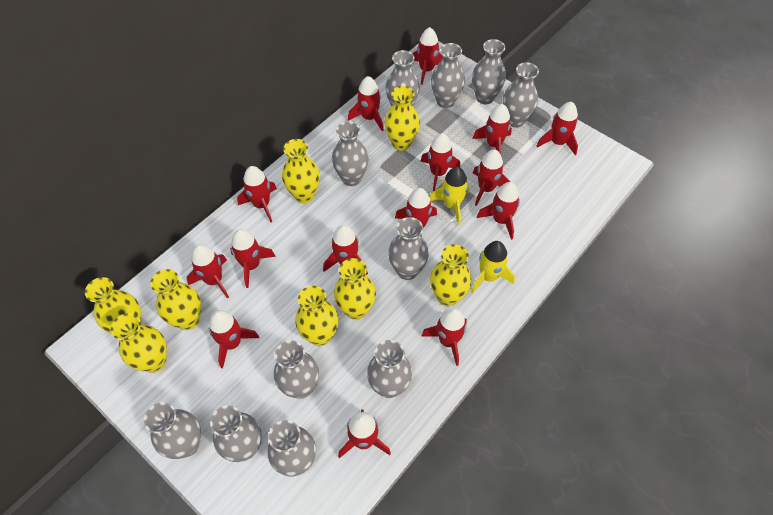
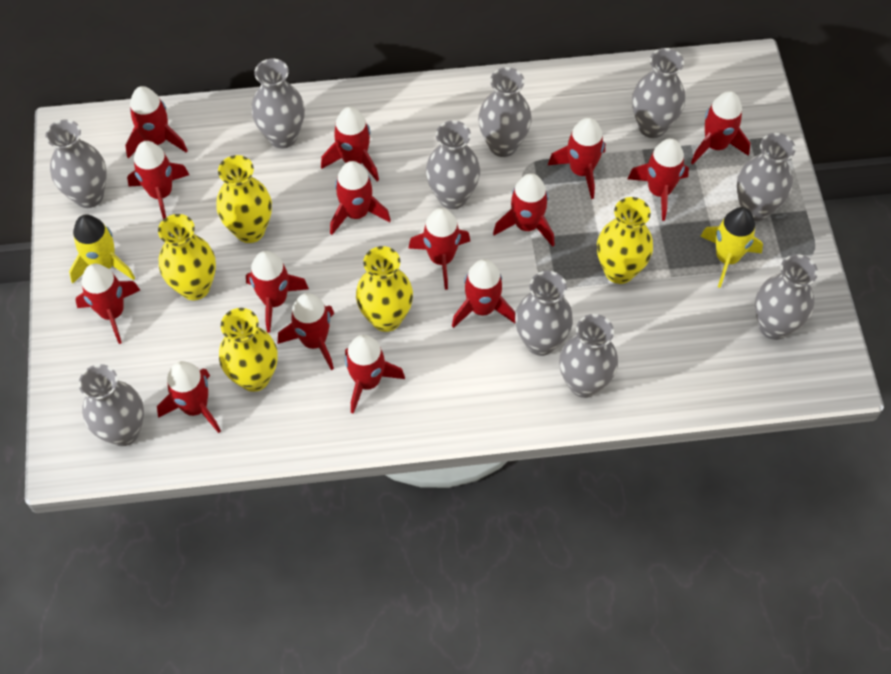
grey vase: 11 -> 10
yellow vase: 8 -> 5

